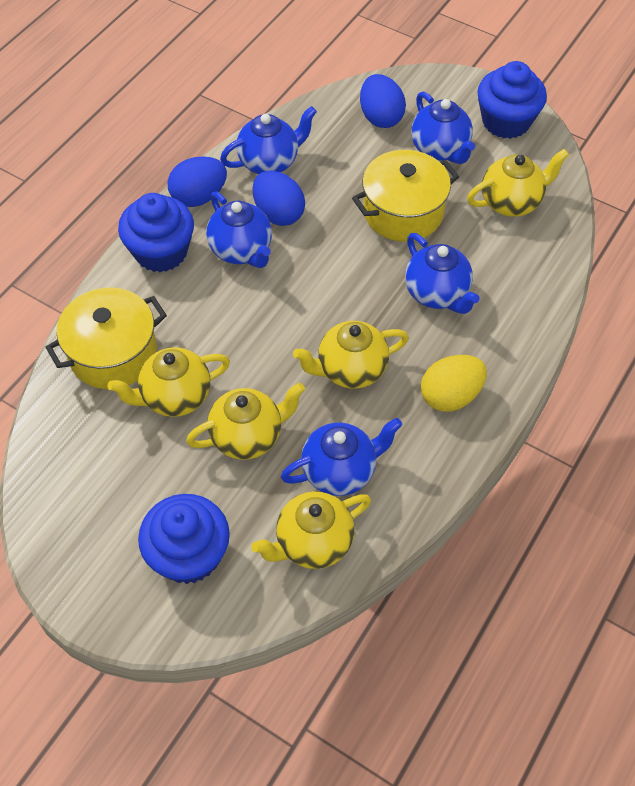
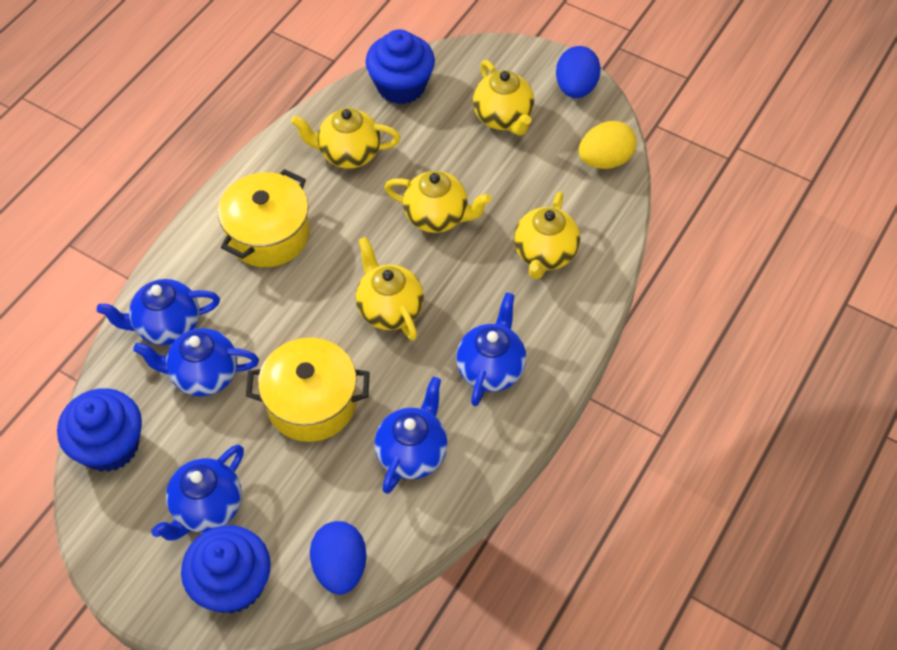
blue egg: 3 -> 2

